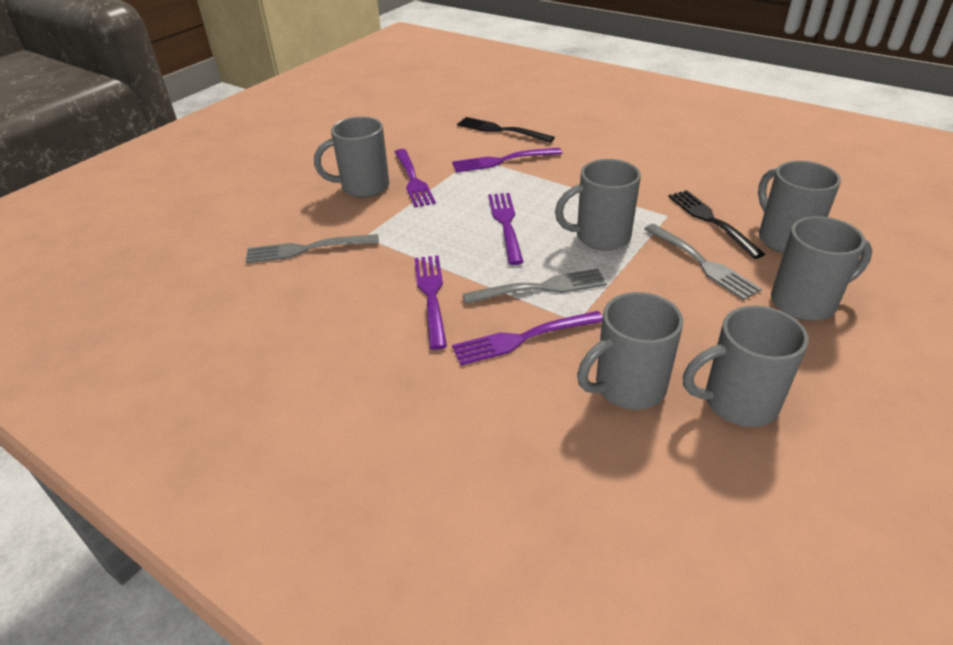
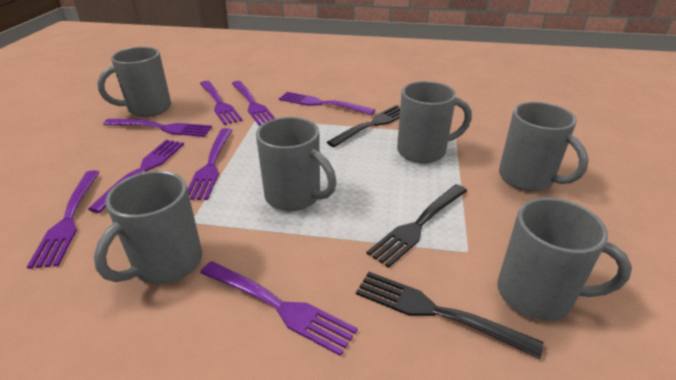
black fork: 2 -> 3
grey fork: 3 -> 0
purple fork: 5 -> 8

